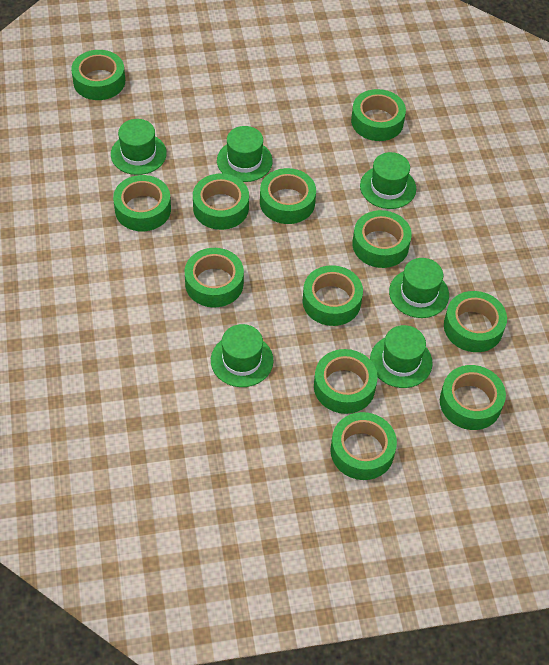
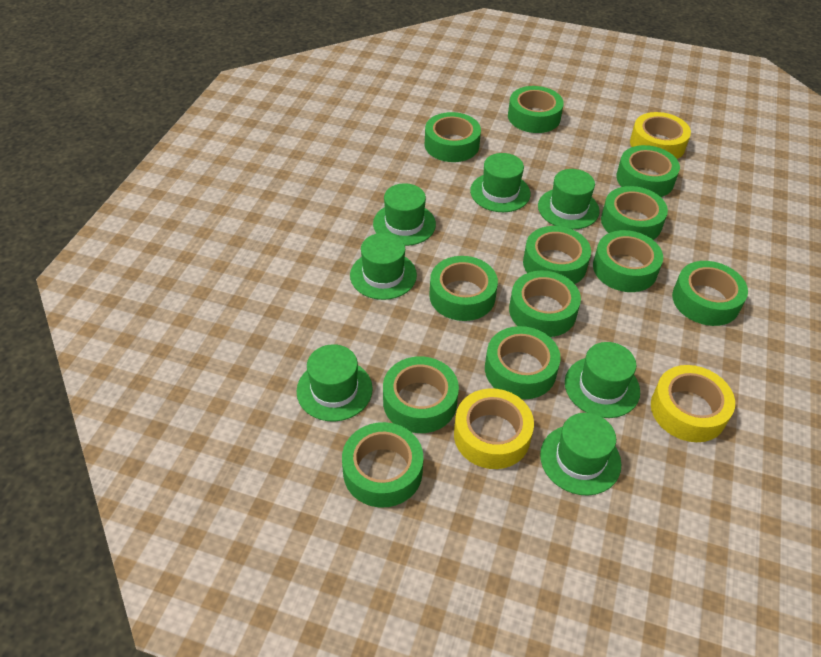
green hat: 6 -> 7
yellow tape: 0 -> 3

